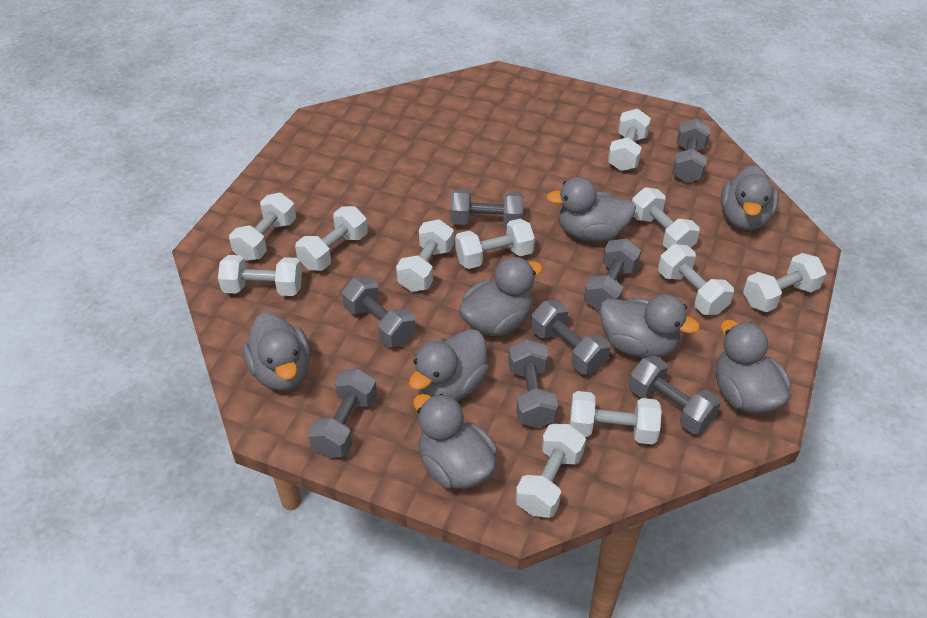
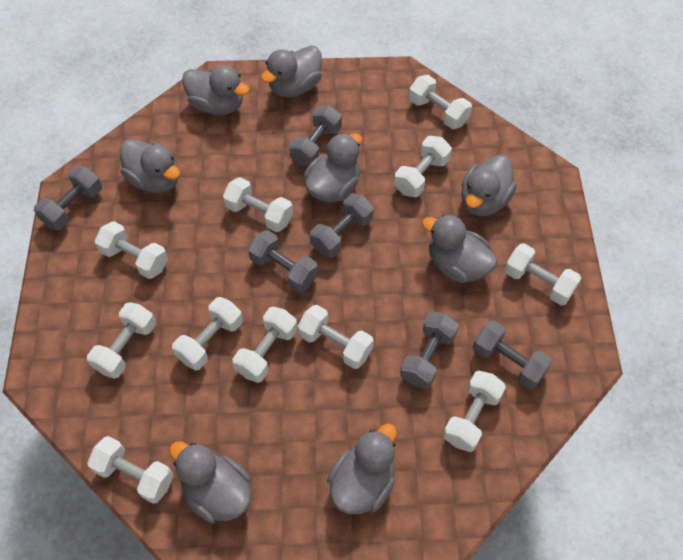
grey dumbbell: 8 -> 6

